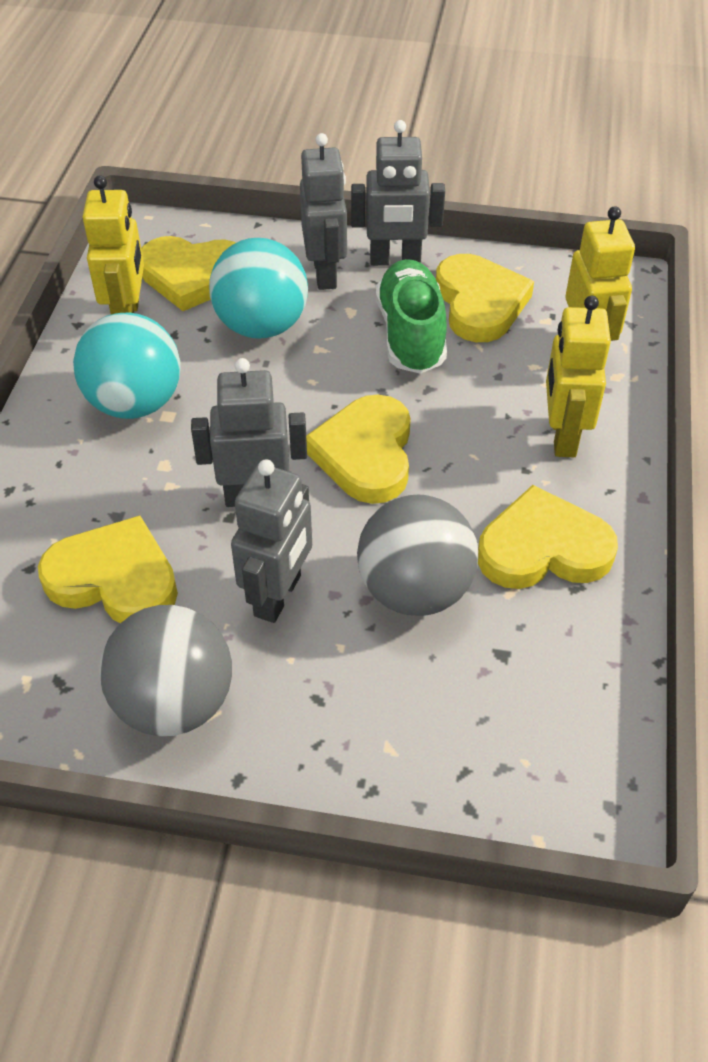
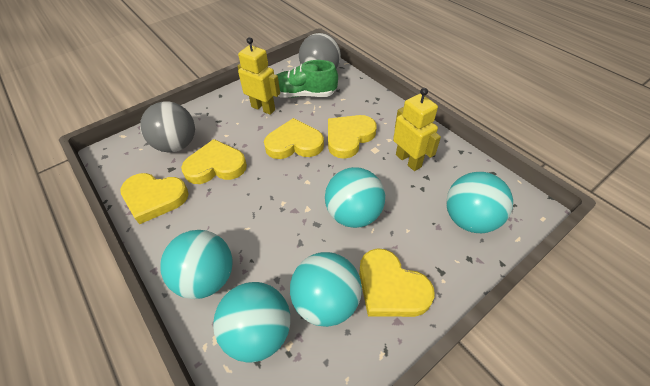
grey robot: 4 -> 0
turquoise ball: 2 -> 5
yellow robot: 3 -> 2

